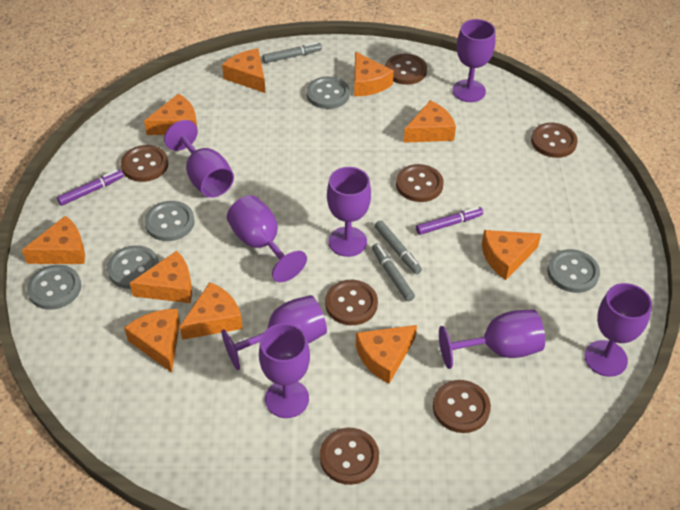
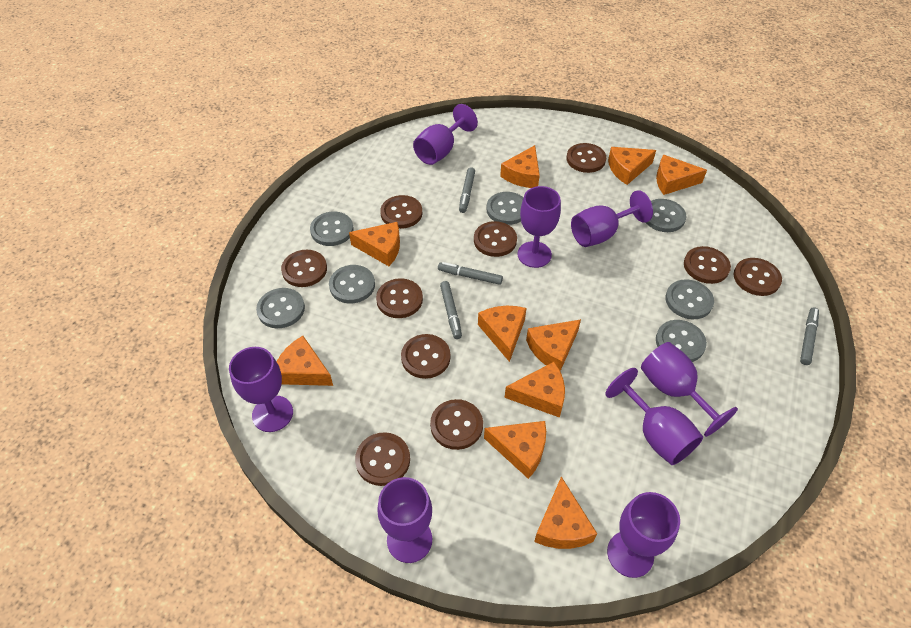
brown button: 7 -> 10
grey button: 5 -> 7
grey marker: 3 -> 4
purple marker: 2 -> 0

